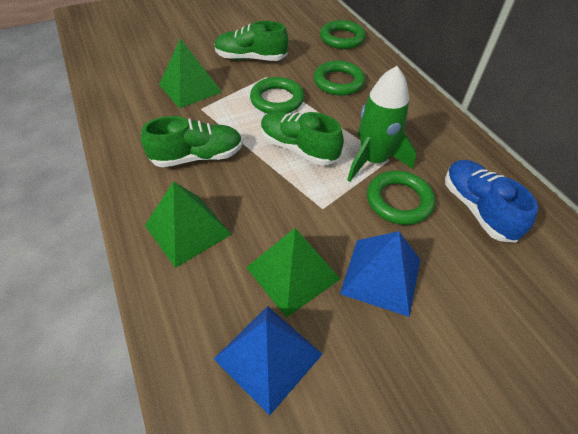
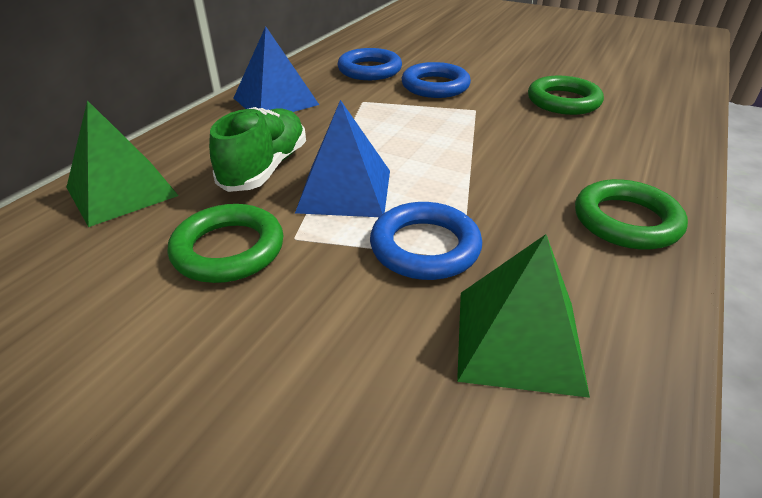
blue ring: 0 -> 3
blue shoe: 1 -> 0
green pyramid: 3 -> 2
green ring: 4 -> 3
green rocket: 1 -> 0
green shoe: 3 -> 1

